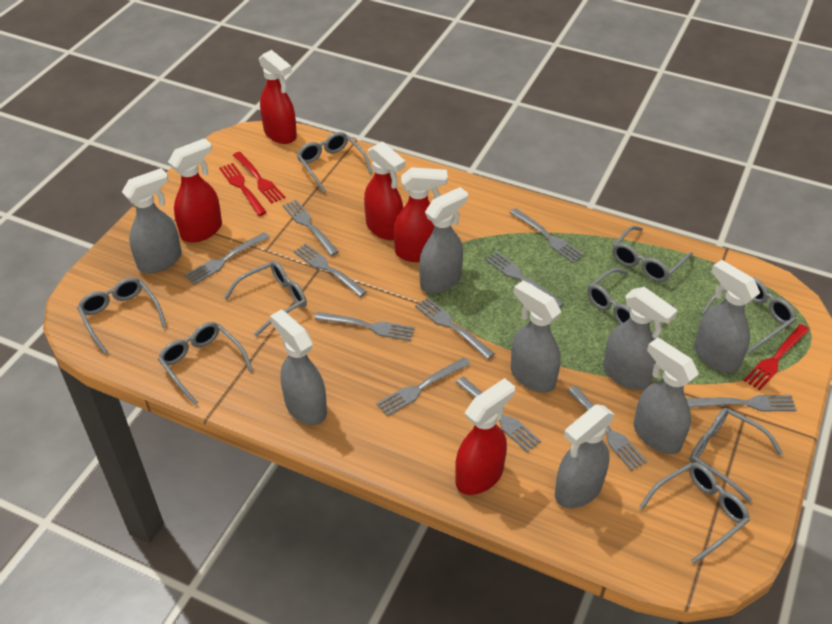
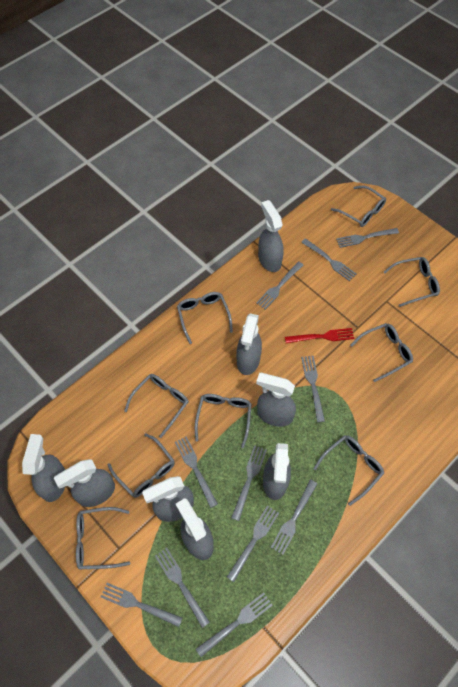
red fork: 3 -> 1
red spray bottle: 5 -> 0

